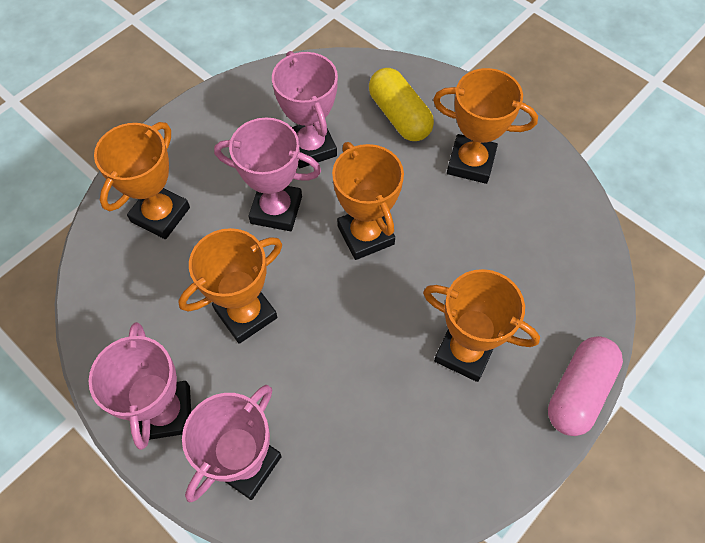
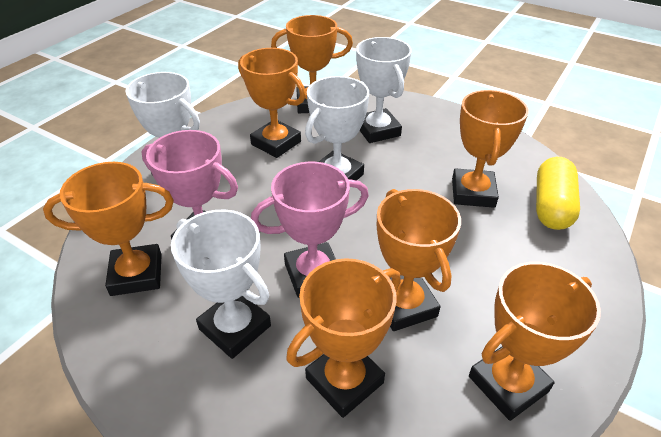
orange trophy: 5 -> 7
pink capsule: 1 -> 0
pink trophy: 4 -> 2
white trophy: 0 -> 4

